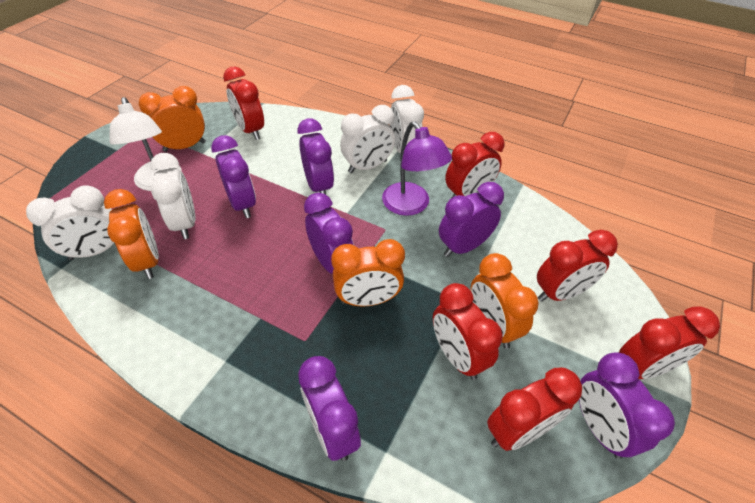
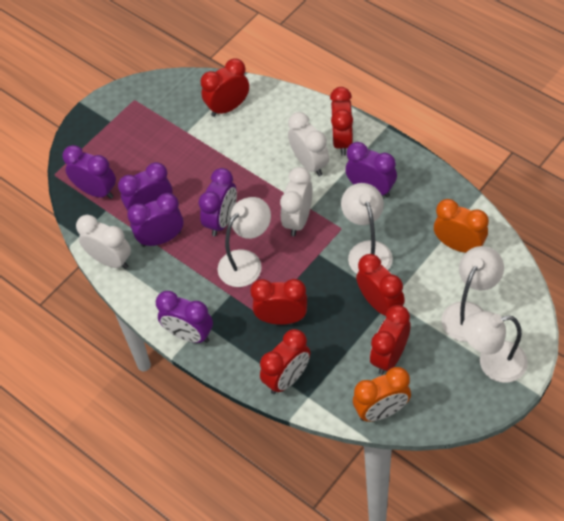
orange clock: 4 -> 2
purple lamp: 1 -> 0
white clock: 4 -> 3
white lamp: 1 -> 4

